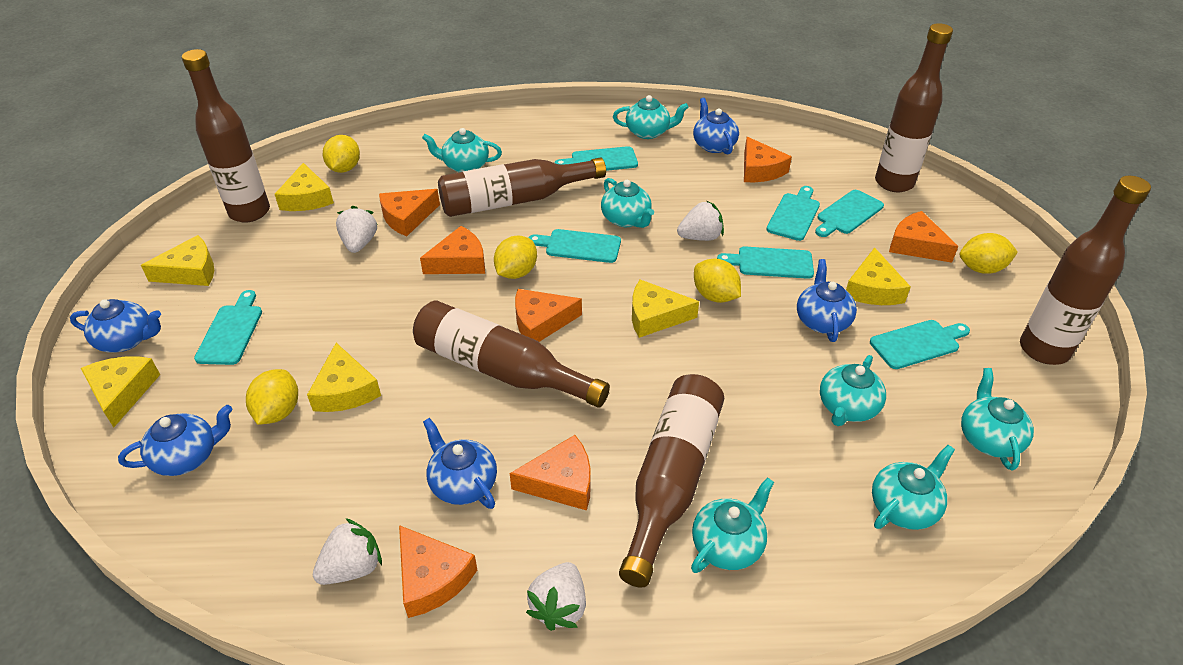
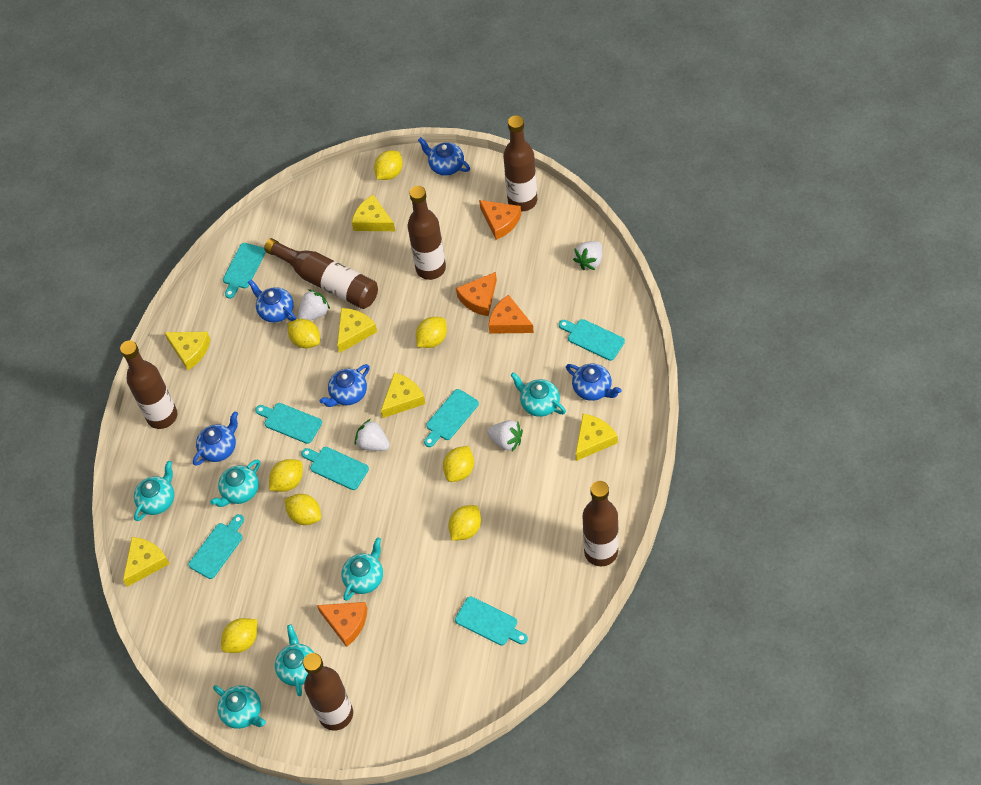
orange cheese: 7 -> 4
turquoise teapot: 7 -> 6
yellow lemon: 5 -> 8

